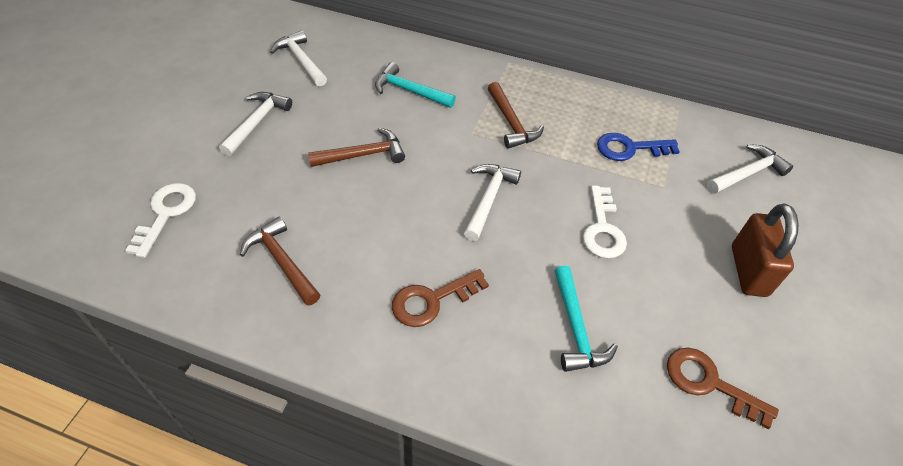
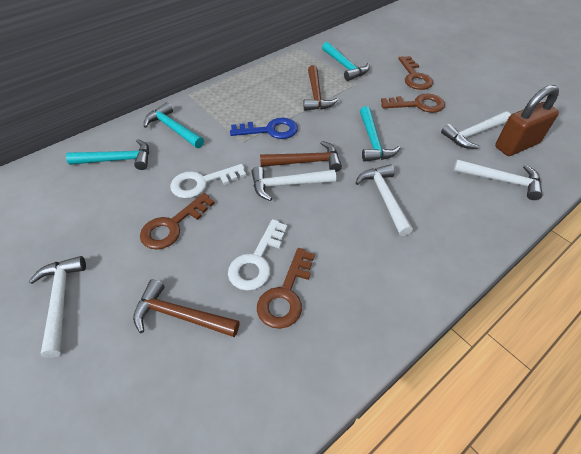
brown key: 2 -> 4
turquoise hammer: 2 -> 4
white hammer: 4 -> 5

